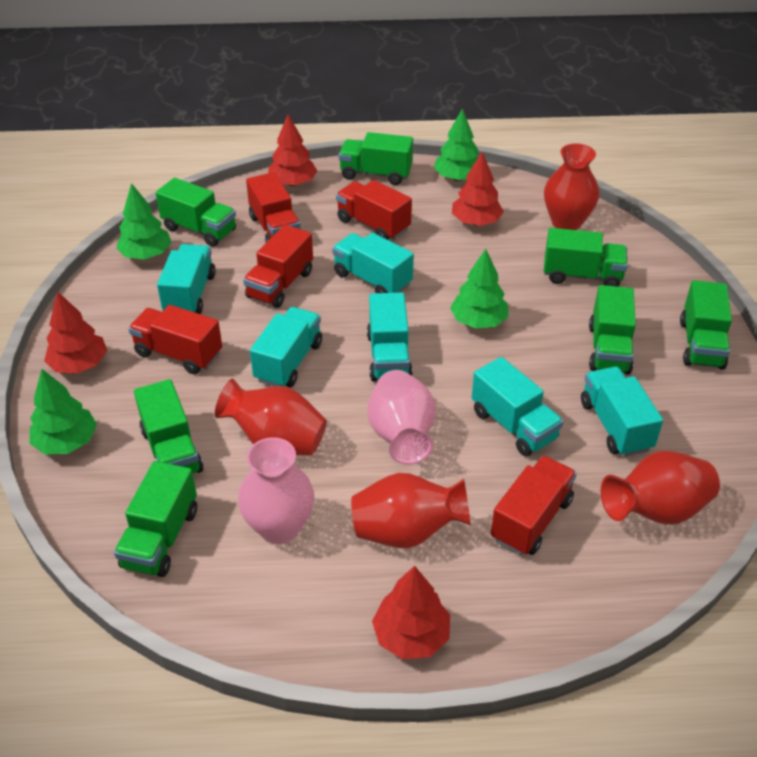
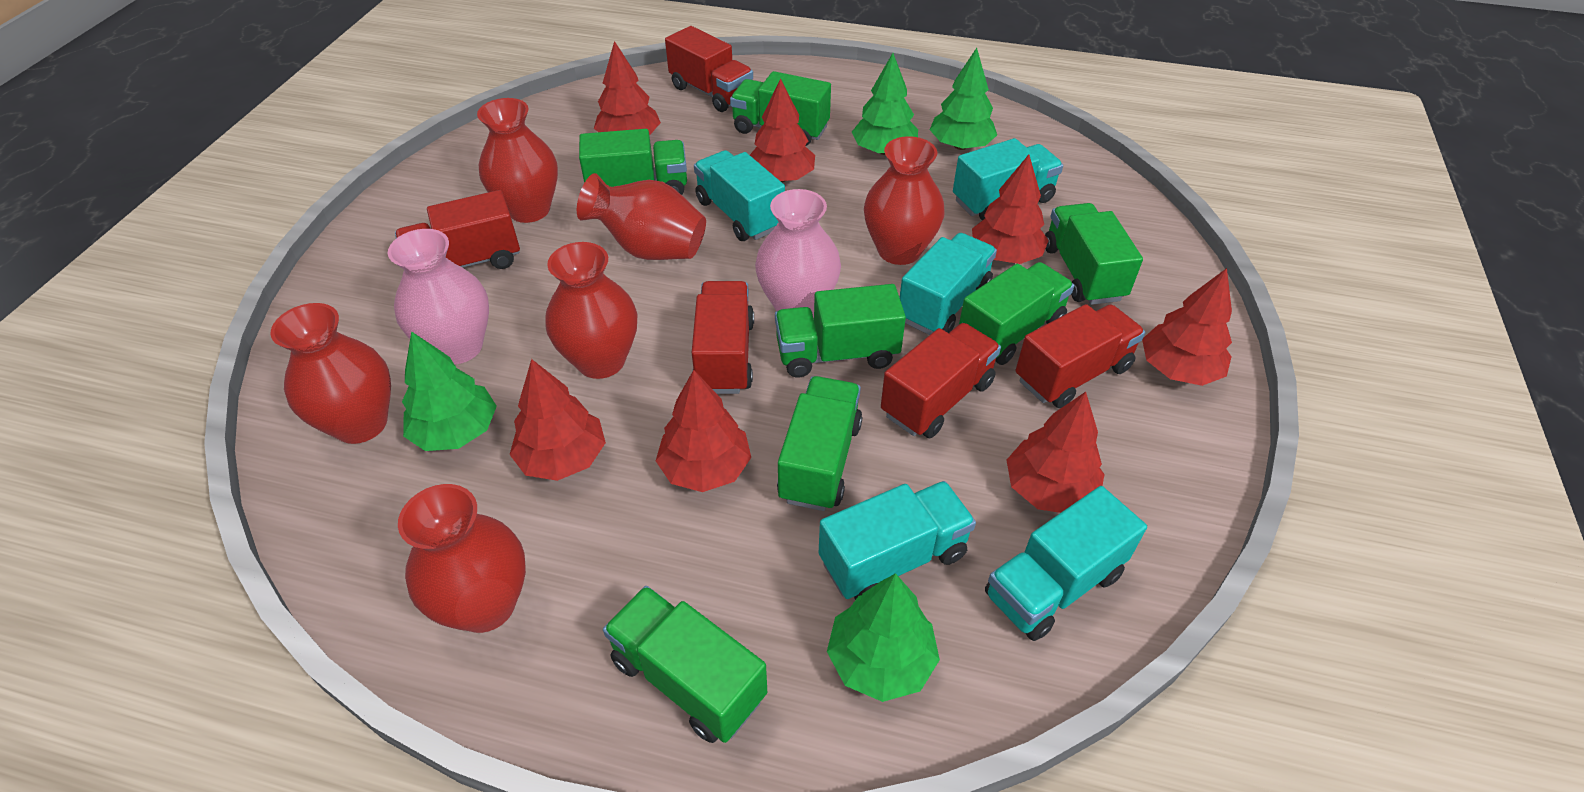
red tree: 4 -> 7
red vase: 4 -> 6
turquoise truck: 6 -> 5

